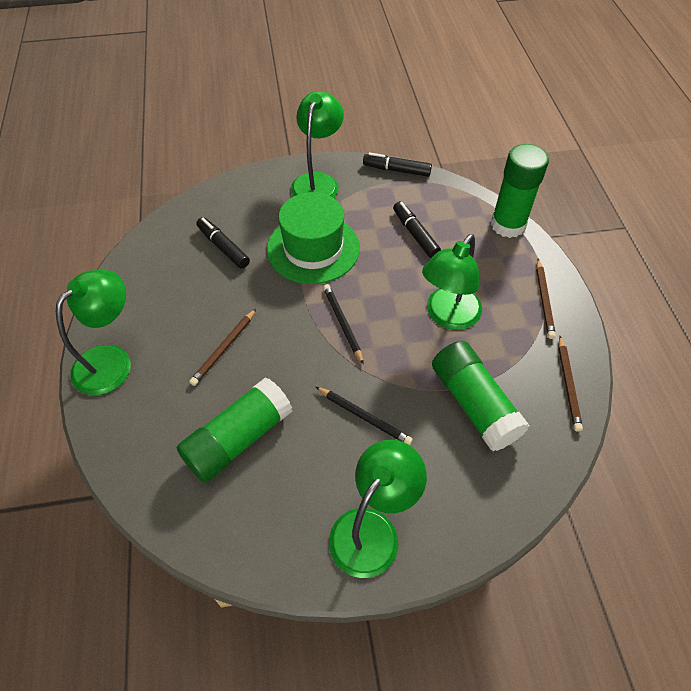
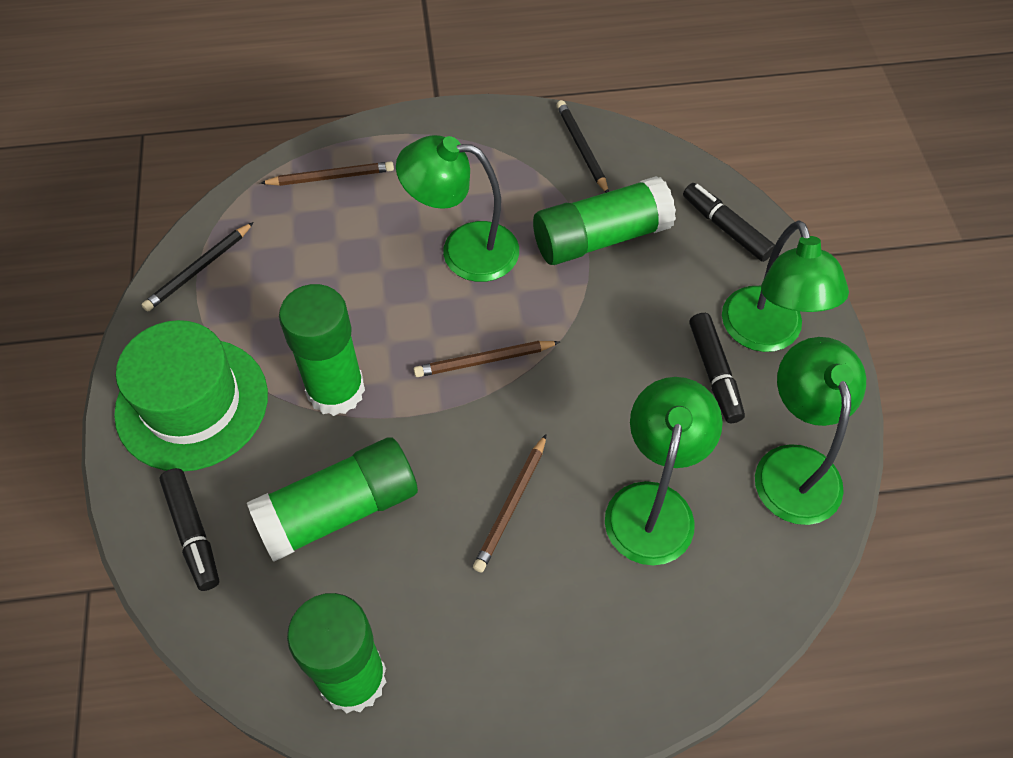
green glue stick: 3 -> 4

